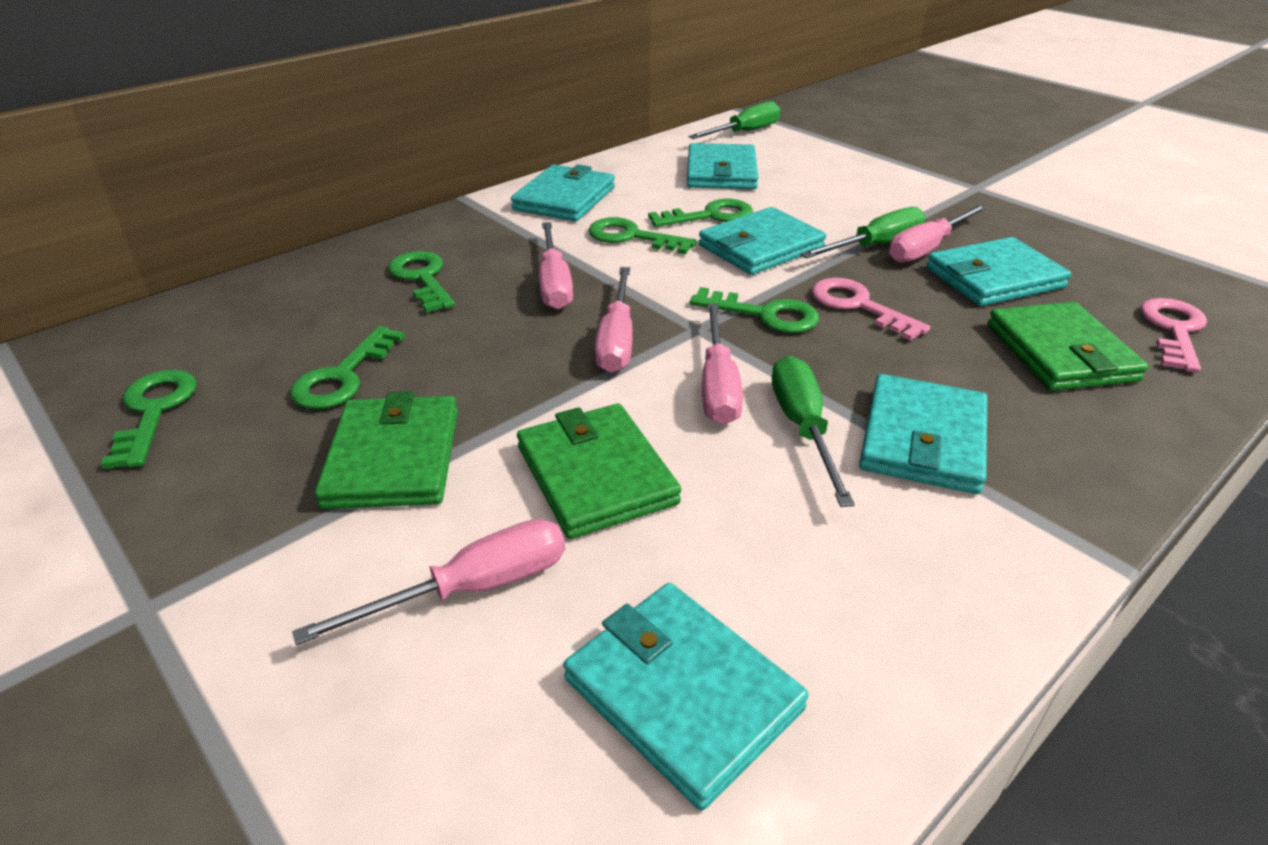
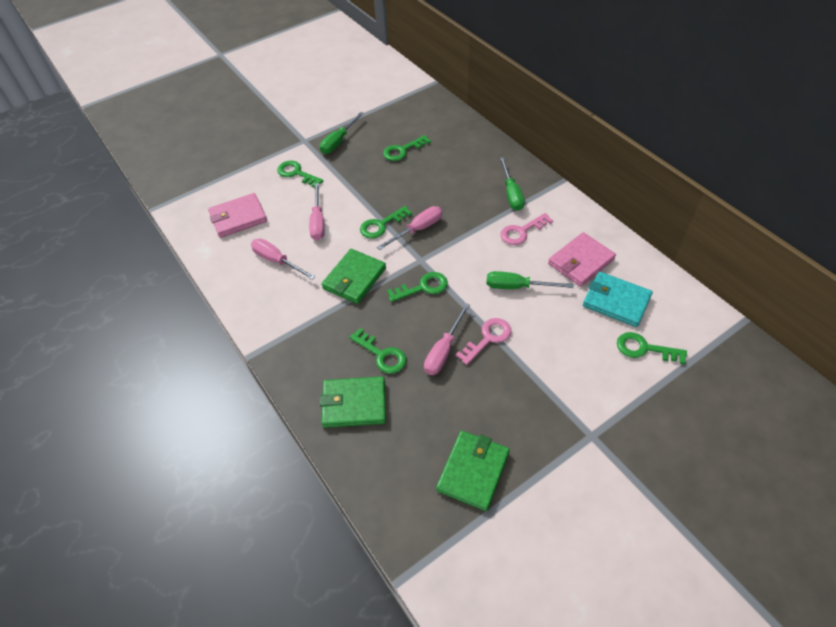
pink screwdriver: 5 -> 4
pink wallet: 0 -> 2
turquoise wallet: 6 -> 1

